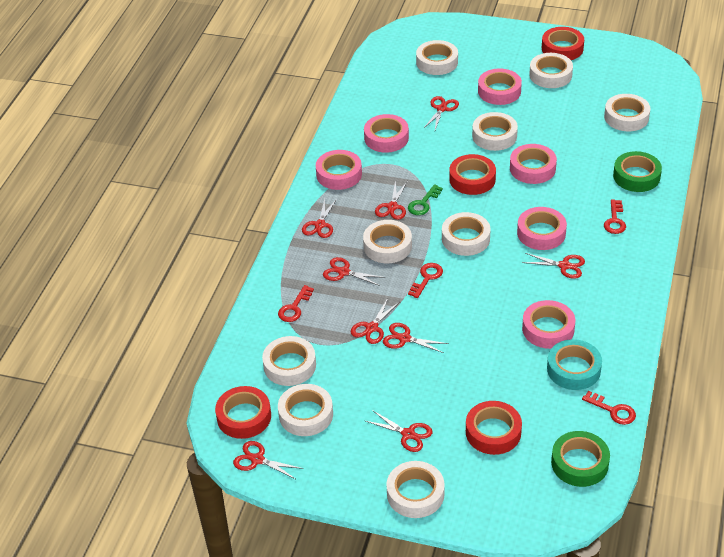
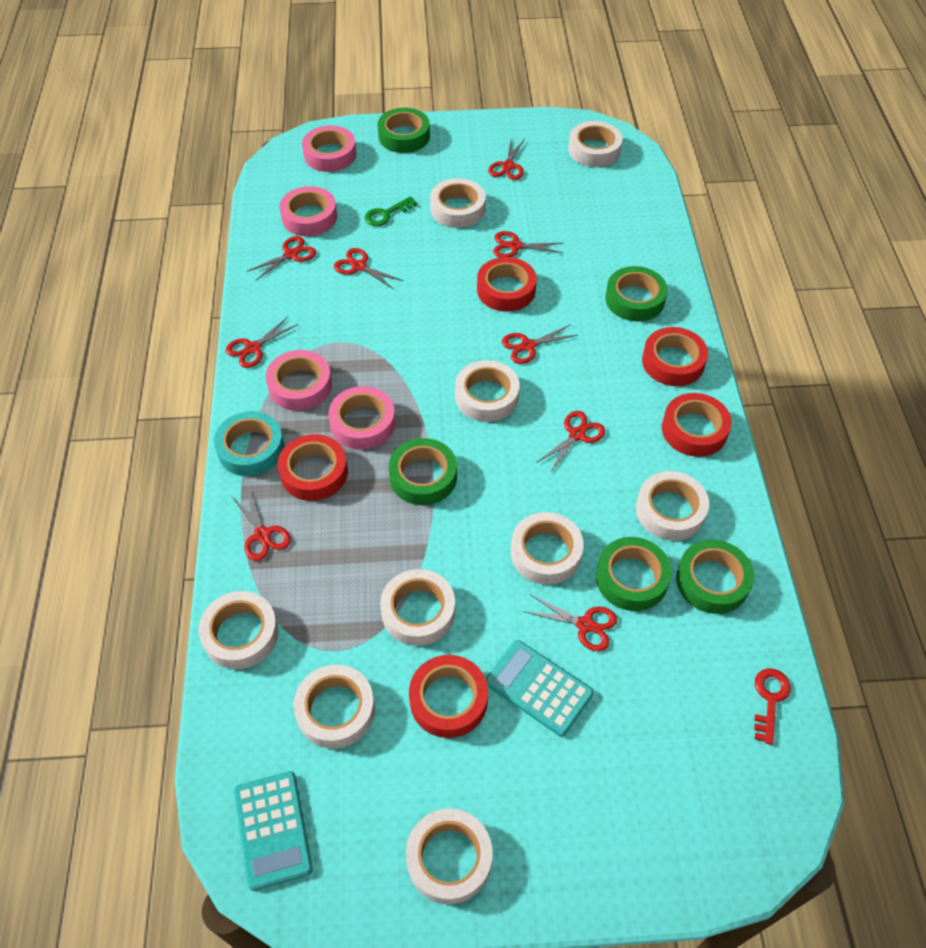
green tape: 2 -> 5
pink tape: 6 -> 4
red key: 4 -> 1
red tape: 4 -> 5
turquoise calculator: 0 -> 2

